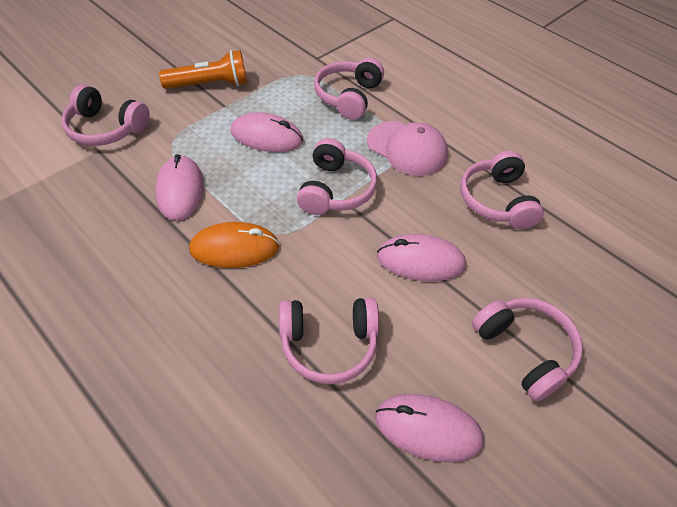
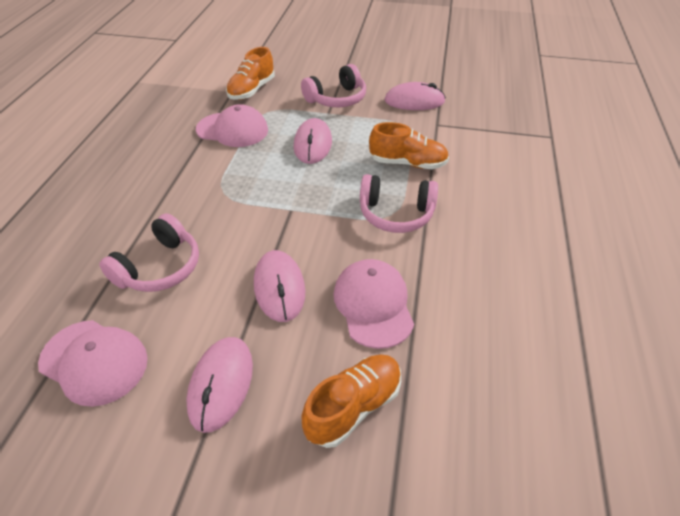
orange flashlight: 1 -> 0
orange mouse: 1 -> 0
orange shoe: 0 -> 3
pink cap: 1 -> 3
pink headphones: 6 -> 3

